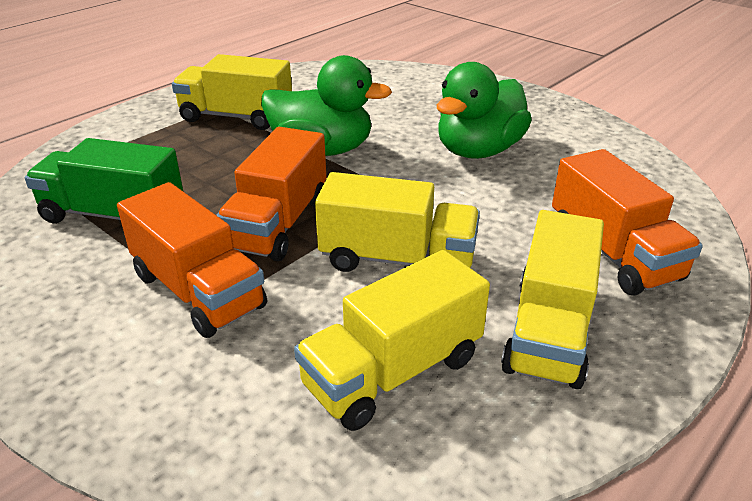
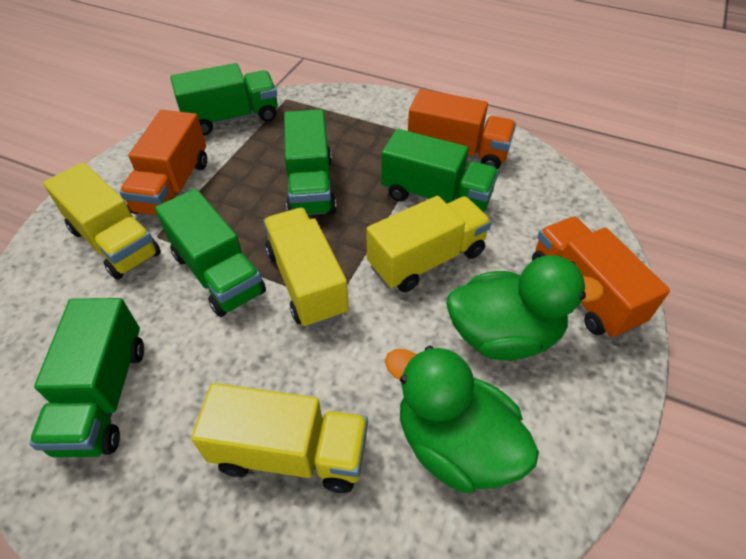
green truck: 1 -> 5

